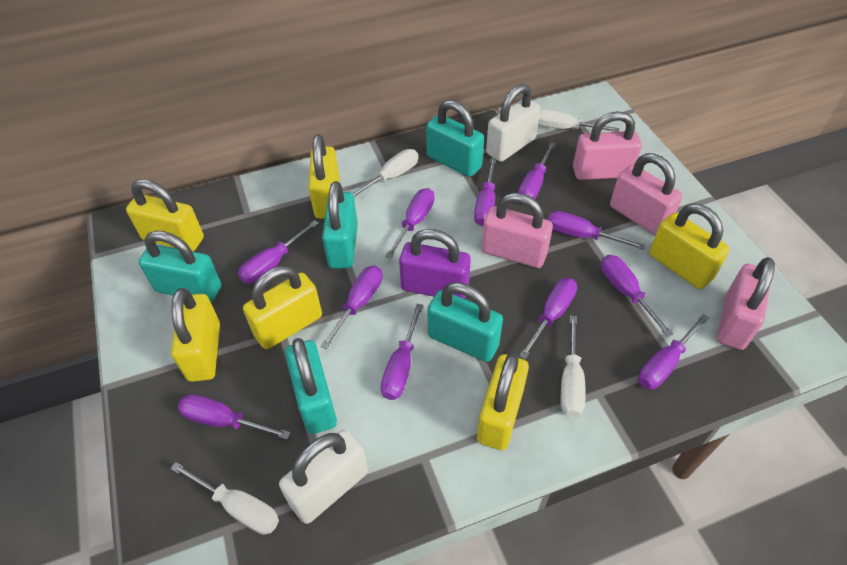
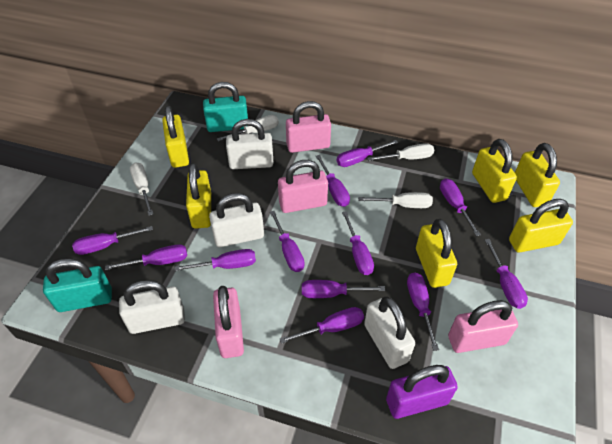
purple screwdriver: 11 -> 12
turquoise padlock: 5 -> 2
white padlock: 2 -> 4

